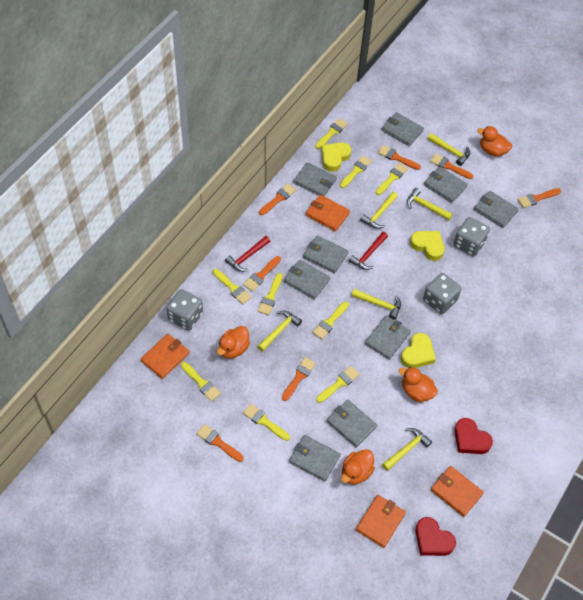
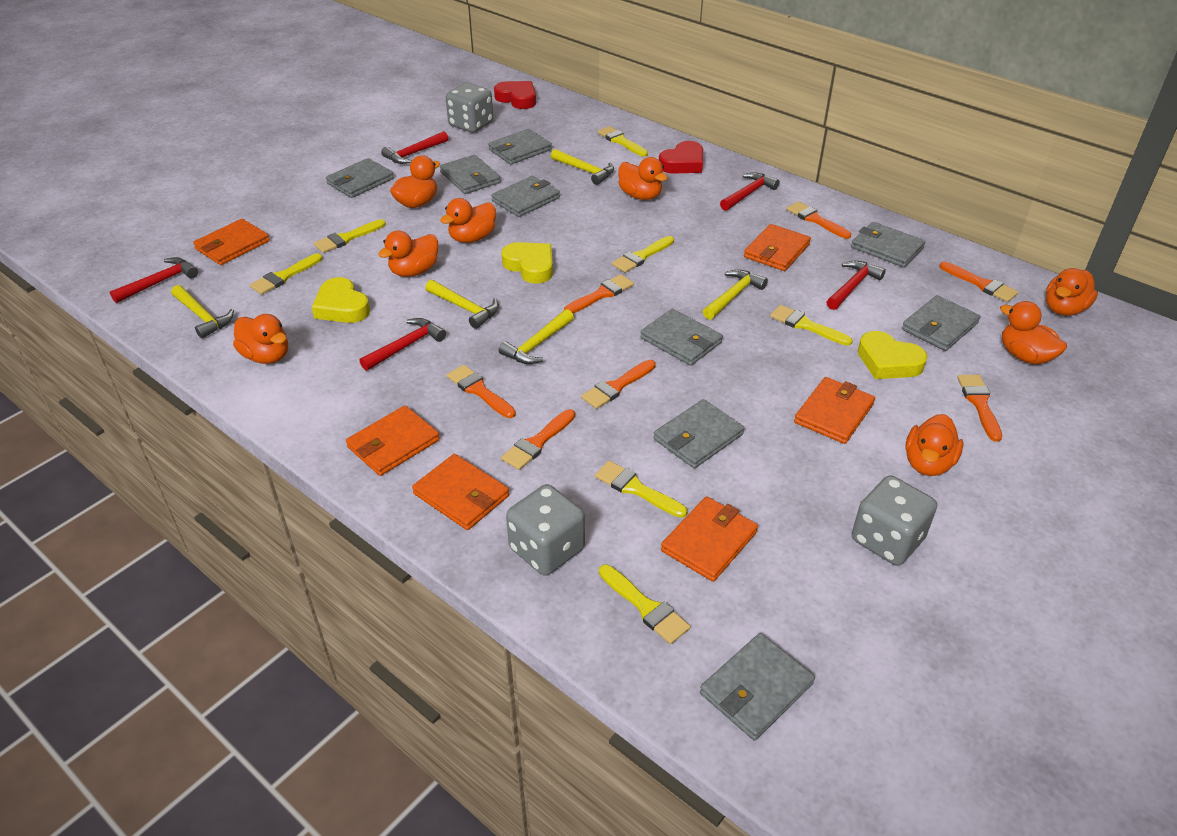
orange duck: 4 -> 8
orange wallet: 4 -> 6
red hammer: 2 -> 5
yellow brush: 9 -> 7
yellow hammer: 6 -> 5

